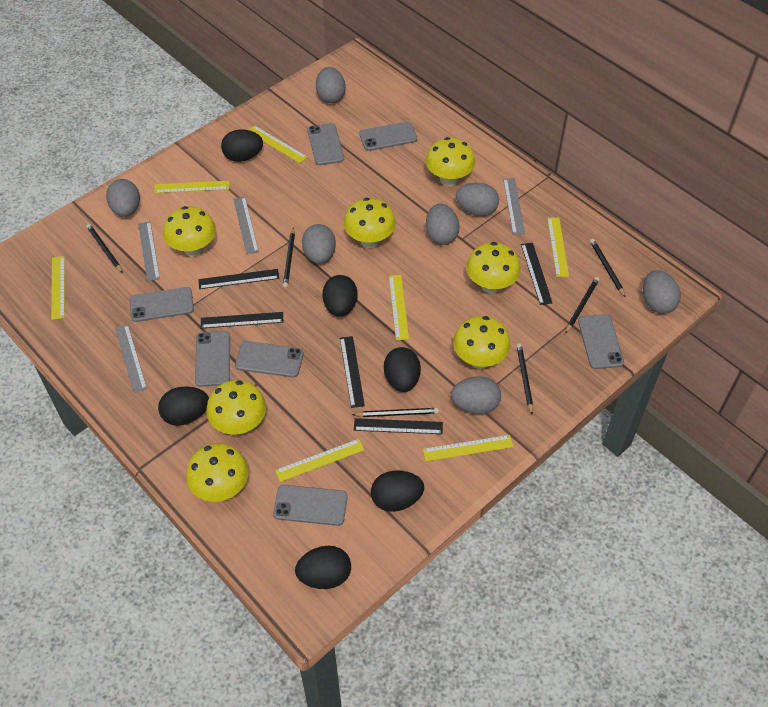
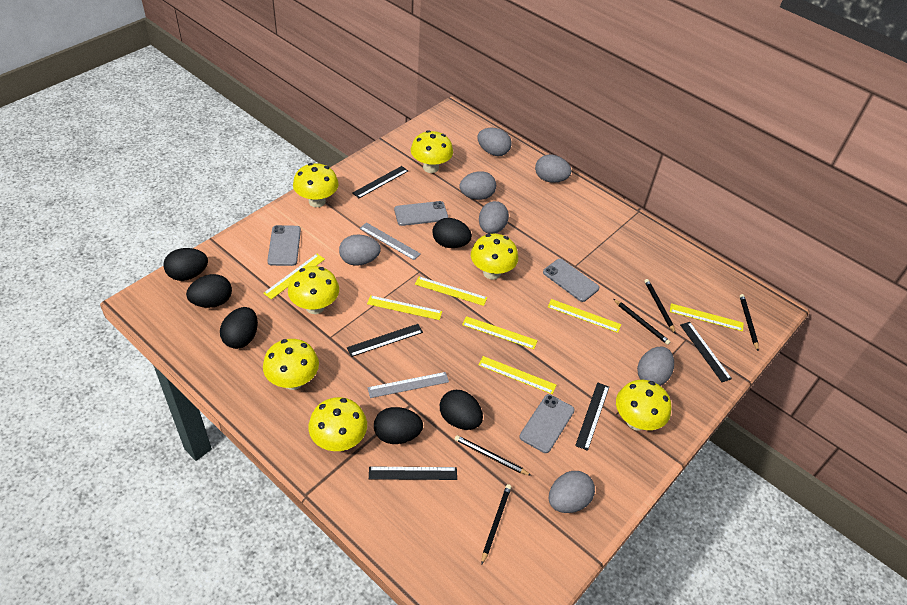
black pencil: 6 -> 5
grey phone: 7 -> 4
grey ruler: 4 -> 2

